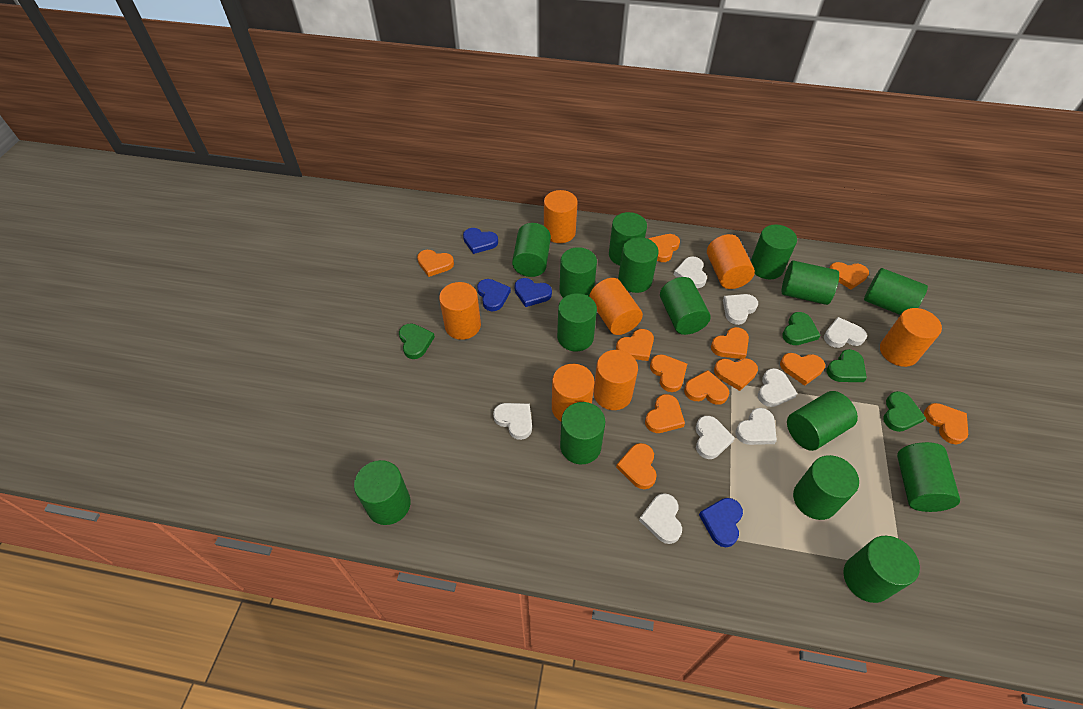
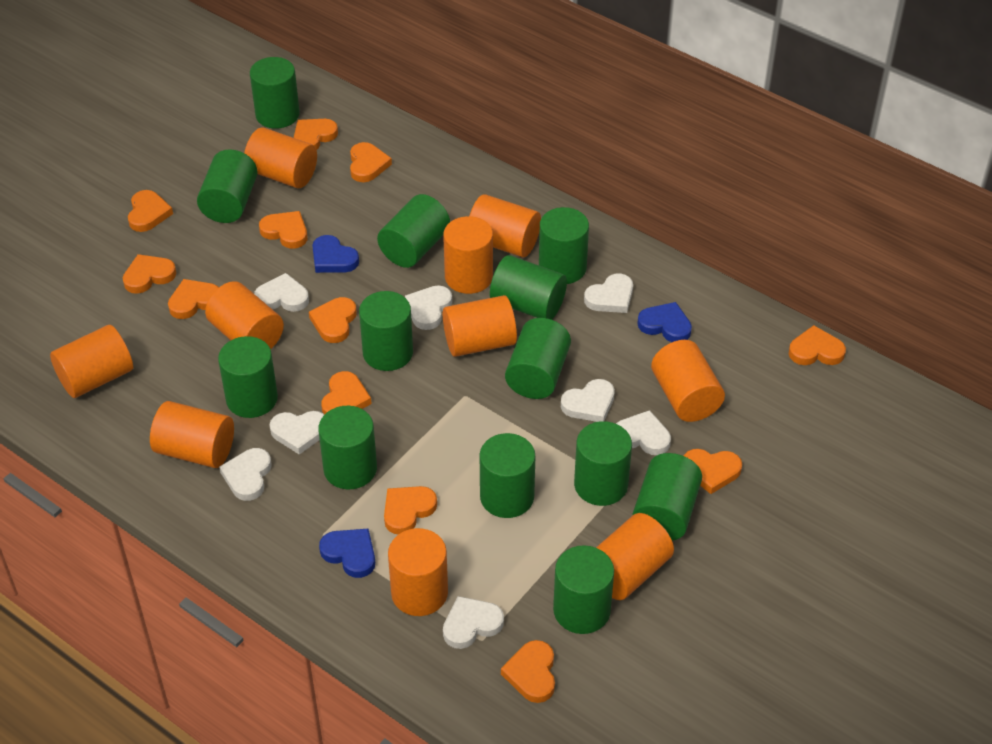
blue heart: 4 -> 3
green cylinder: 15 -> 13
green heart: 4 -> 0
orange cylinder: 7 -> 10

